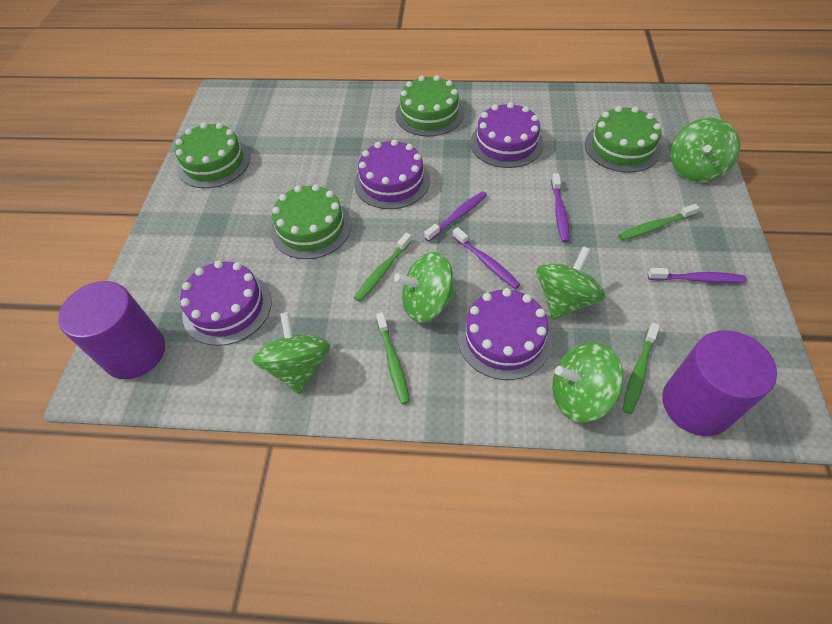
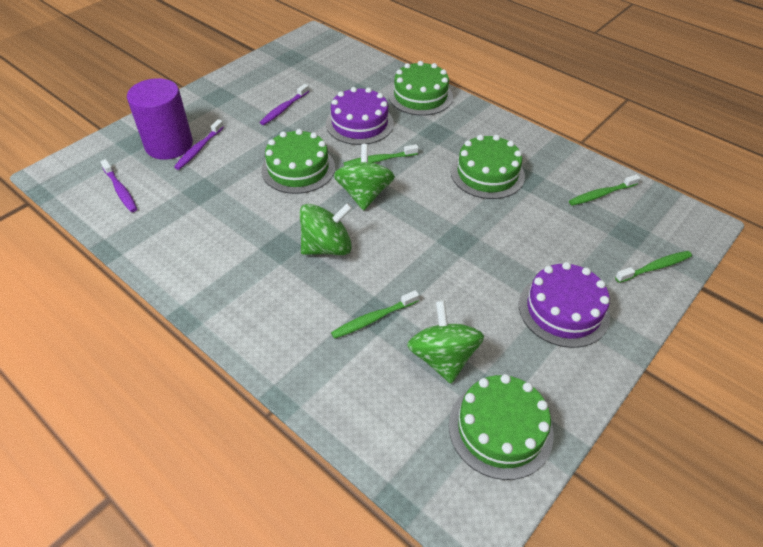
green spinning top: 5 -> 3
purple cake: 4 -> 2
purple cylinder: 2 -> 1
purple toothbrush: 4 -> 3

